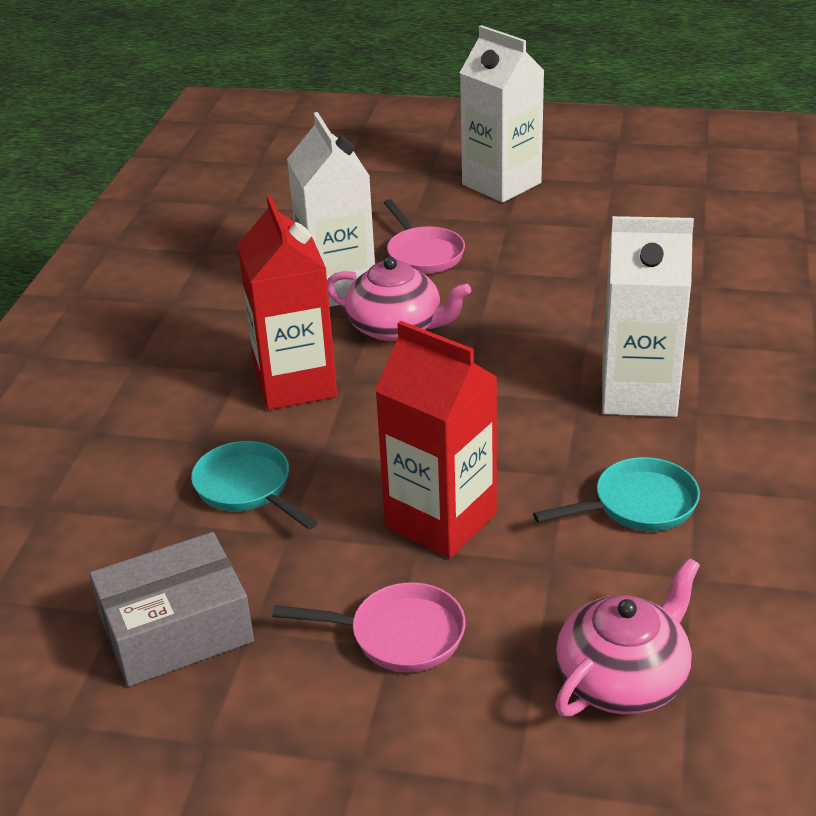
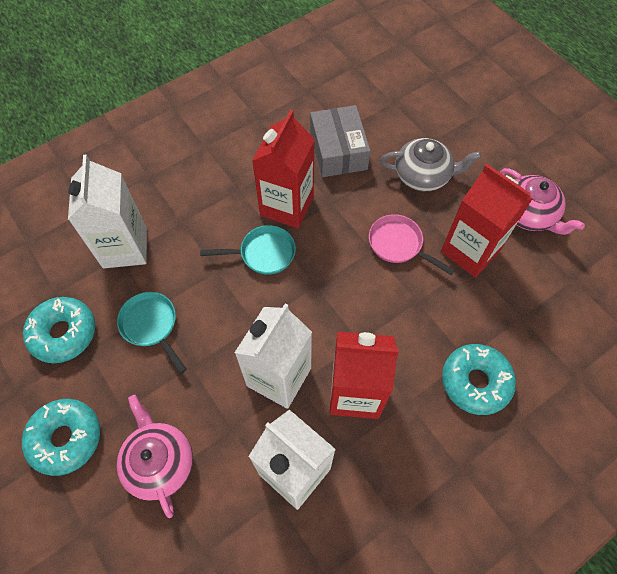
grey teapot: 0 -> 1
pink pan: 2 -> 1
red carton: 2 -> 3
turquoise donut: 0 -> 3

